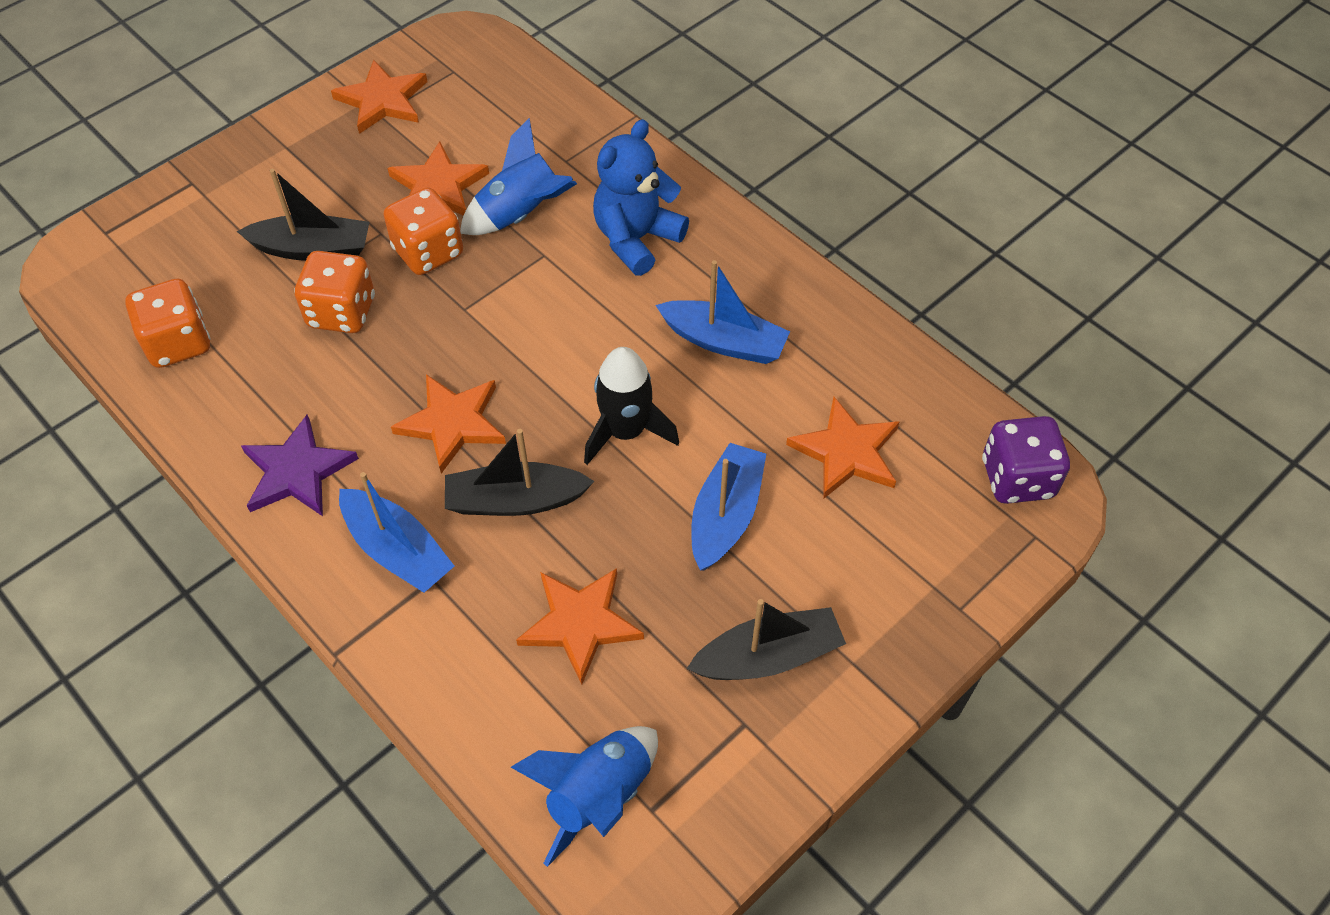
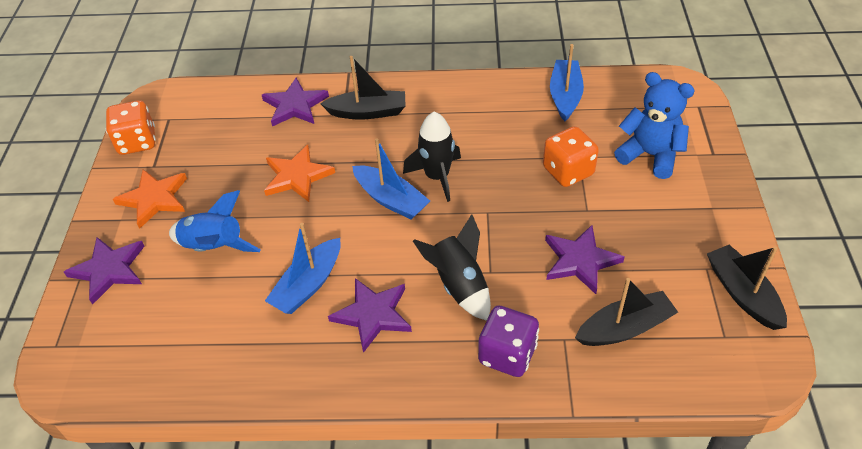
black rocket: 1 -> 2
blue rocket: 2 -> 1
orange dice: 3 -> 2
orange star: 5 -> 2
purple star: 1 -> 4

